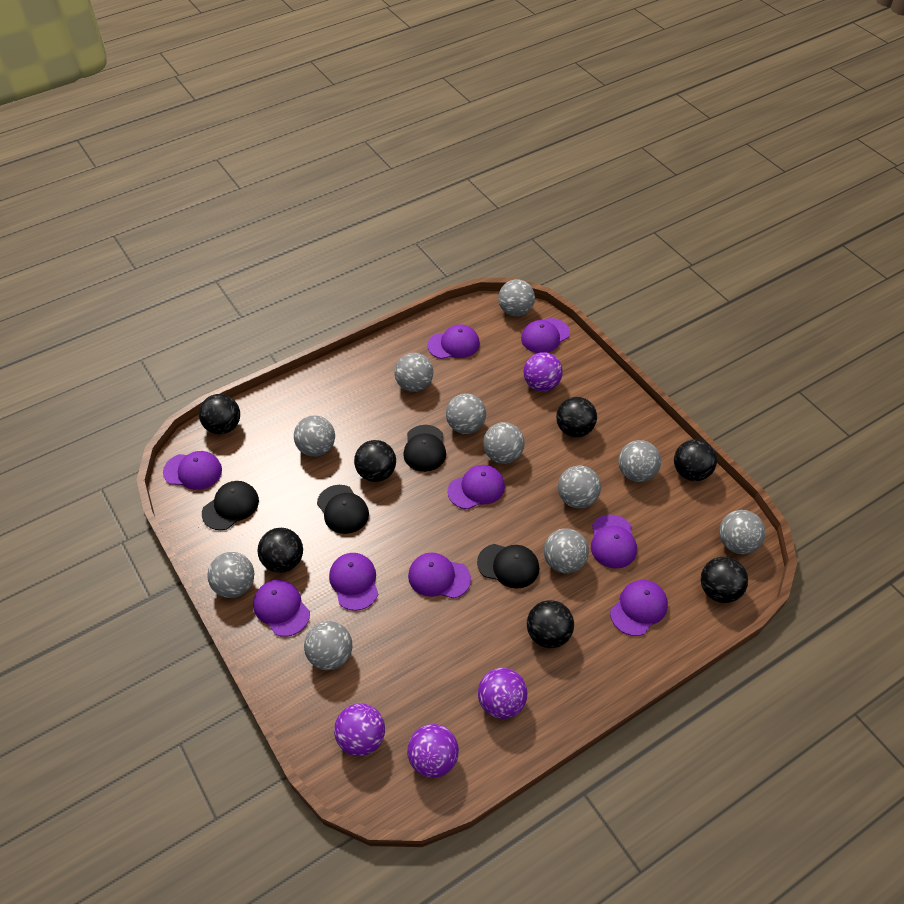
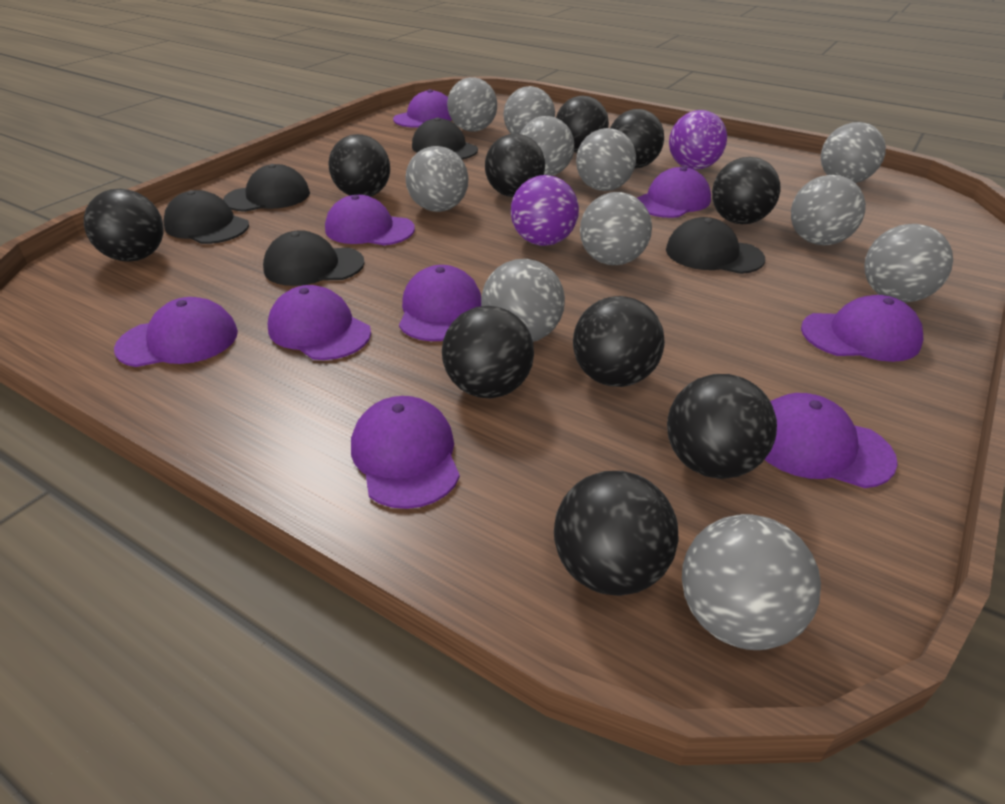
black ball: 7 -> 10
black cap: 4 -> 5
purple ball: 4 -> 2

